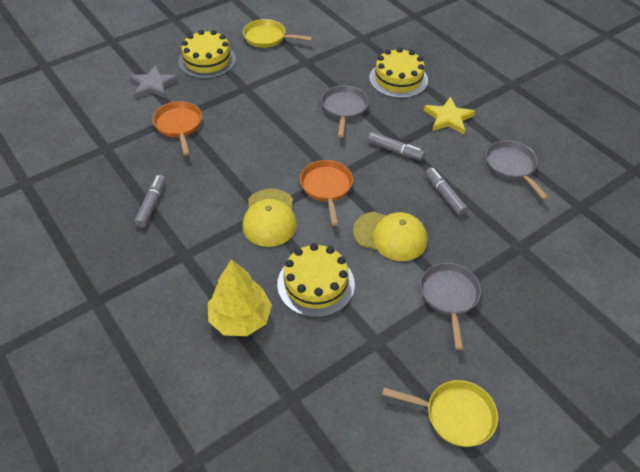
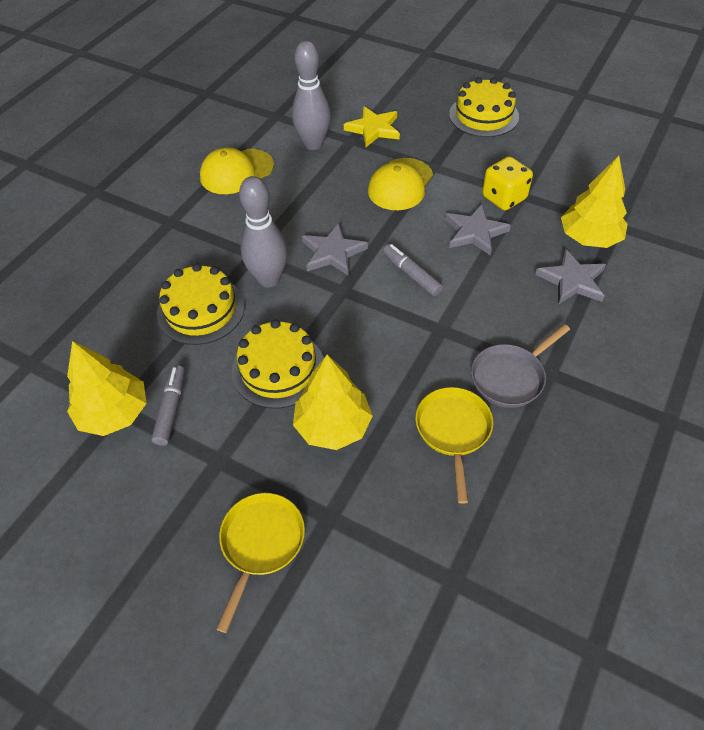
grey bowling pin: 0 -> 2
grey marker: 3 -> 2
grey pan: 3 -> 1
grey star: 1 -> 3
orange pan: 2 -> 0
yellow dice: 0 -> 1
yellow tree: 1 -> 3

